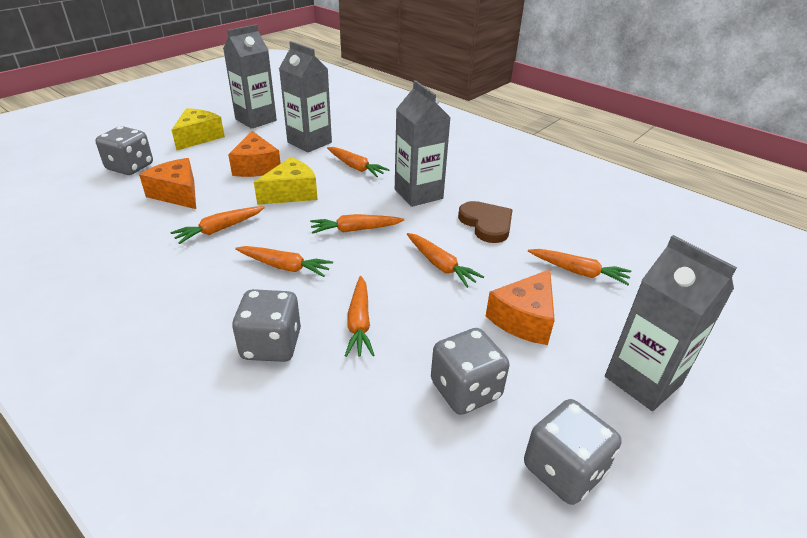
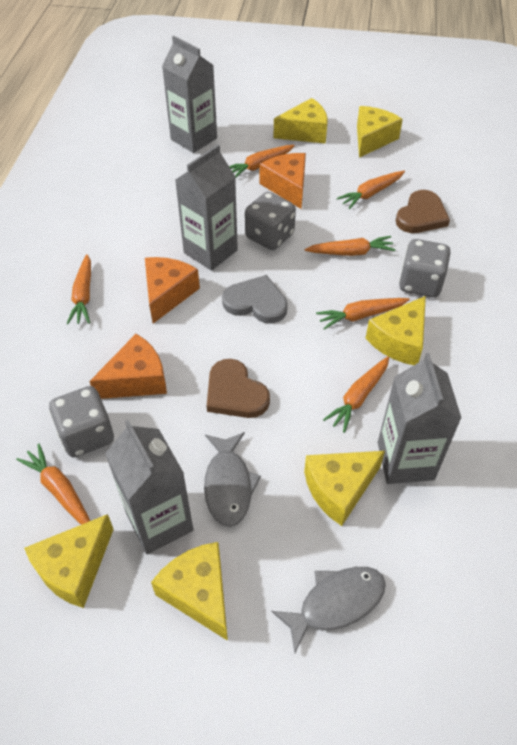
brown heart: 1 -> 2
grey dice: 4 -> 3
grey fish: 0 -> 2
grey heart: 0 -> 1
yellow cheese: 2 -> 6

